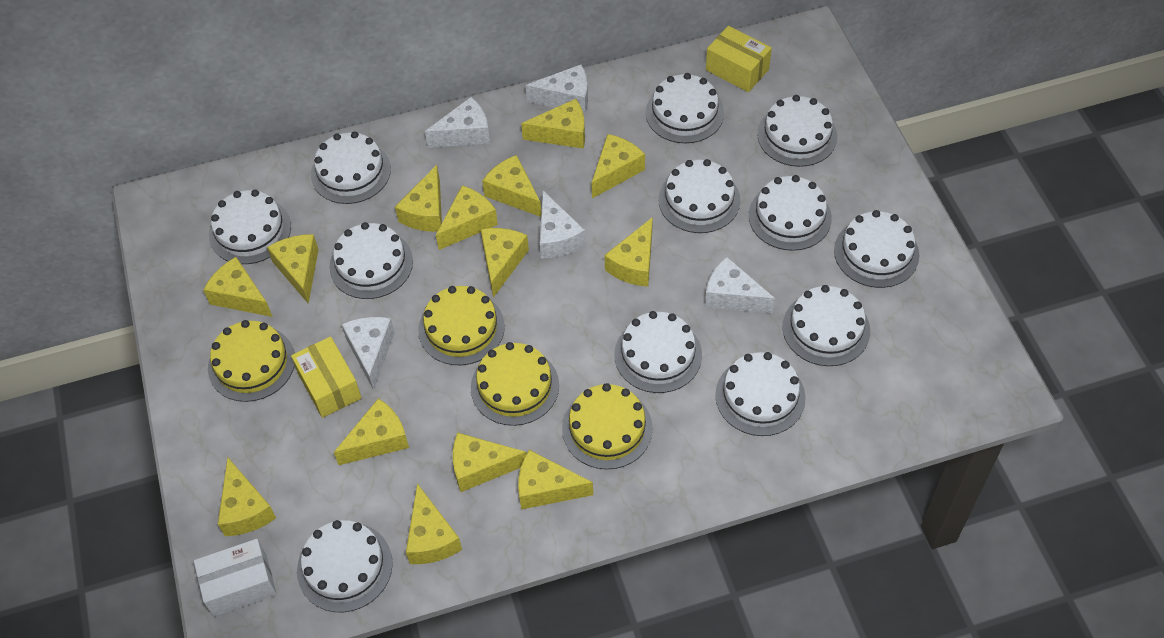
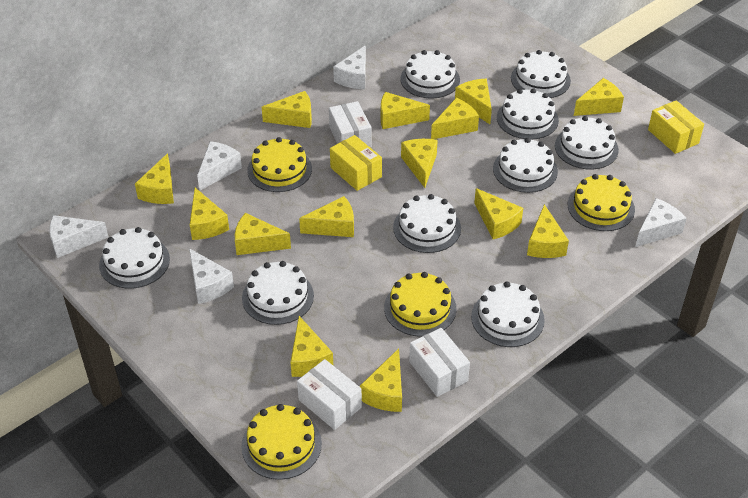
white box: 1 -> 3
white cake: 12 -> 9

